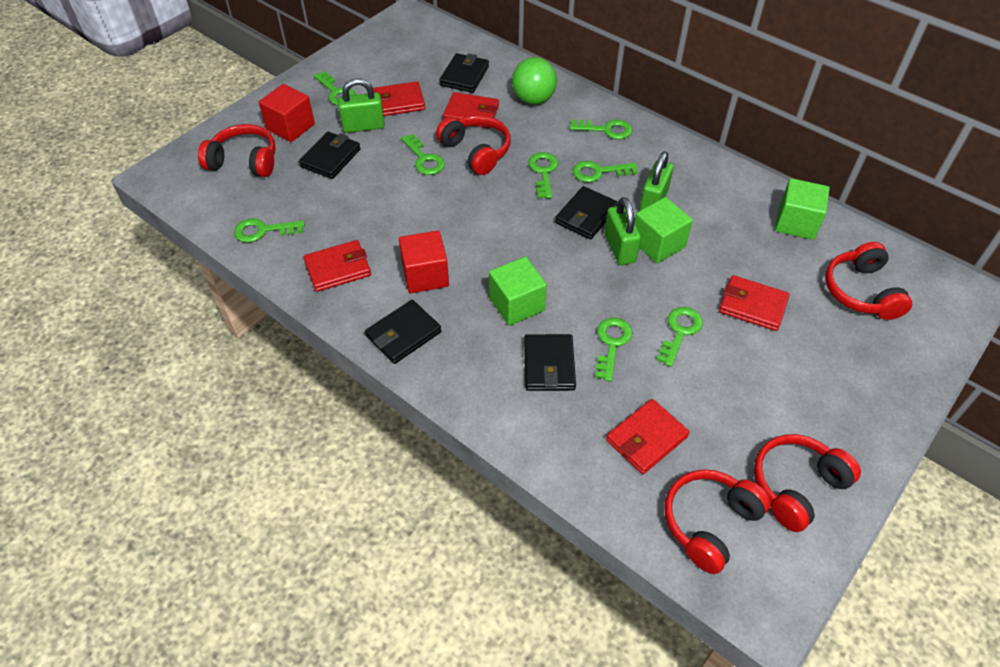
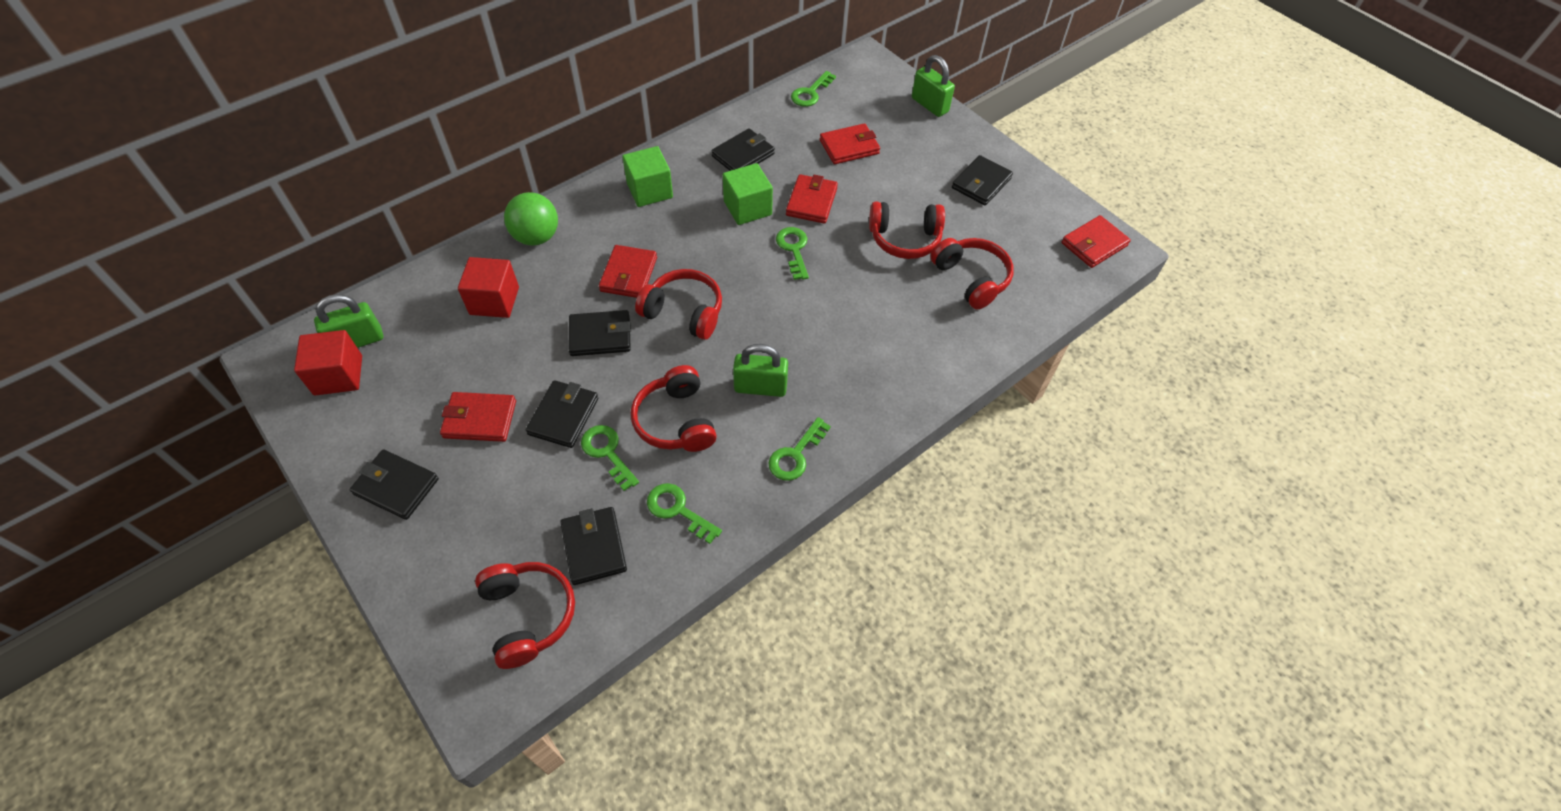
black wallet: 5 -> 6
green cube: 3 -> 2
green key: 8 -> 5

